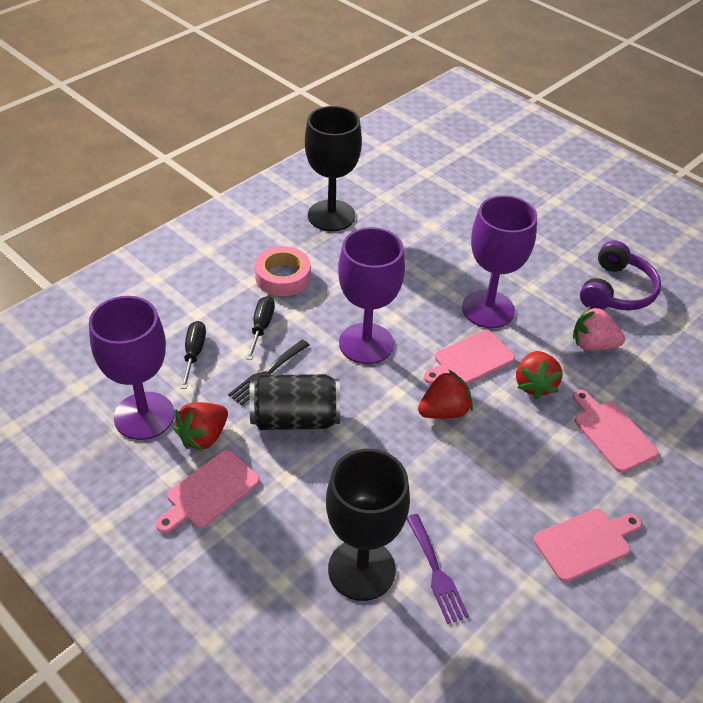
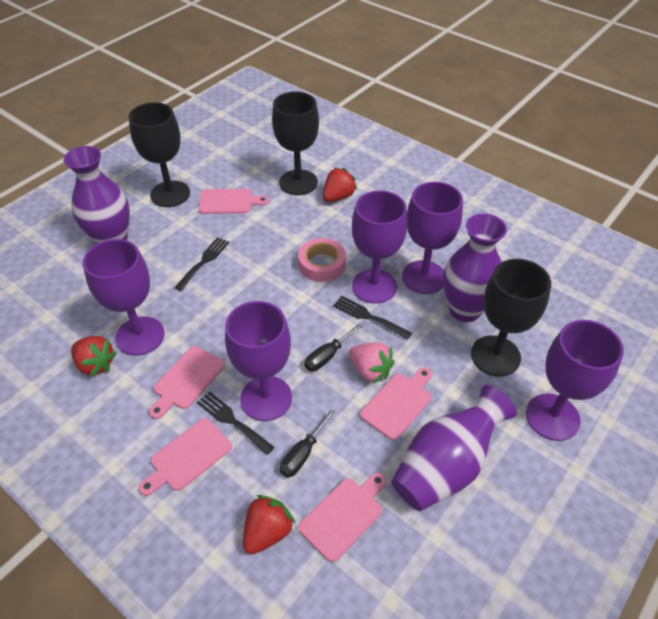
black can: 1 -> 0
black fork: 1 -> 3
black goblet: 2 -> 3
pink cutting board: 4 -> 5
purple fork: 1 -> 0
purple goblet: 3 -> 5
purple headphones: 1 -> 0
purple vase: 0 -> 3

